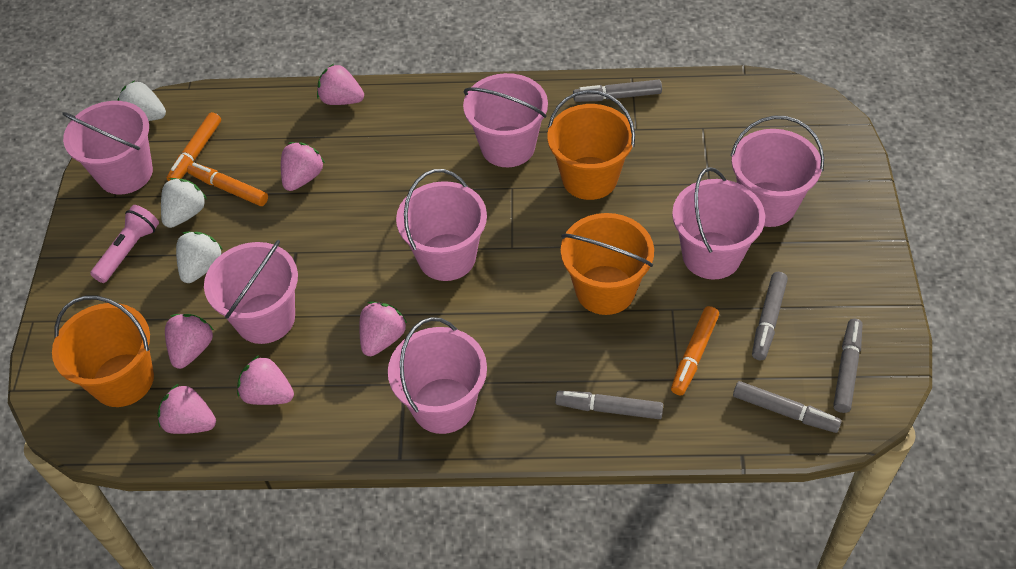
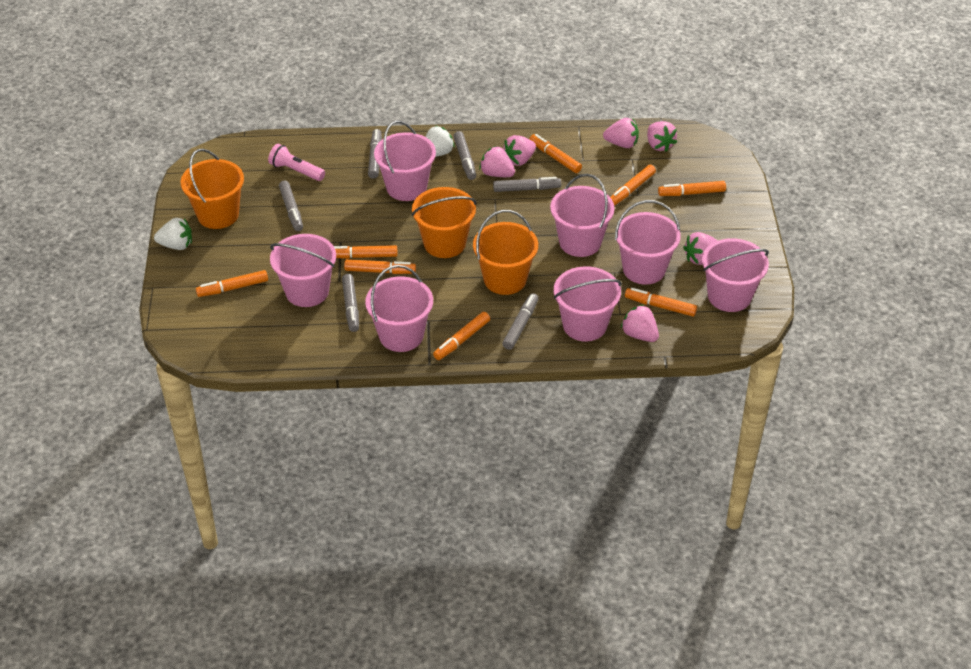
grey marker: 5 -> 6
orange marker: 3 -> 8
white strawberry: 3 -> 2

